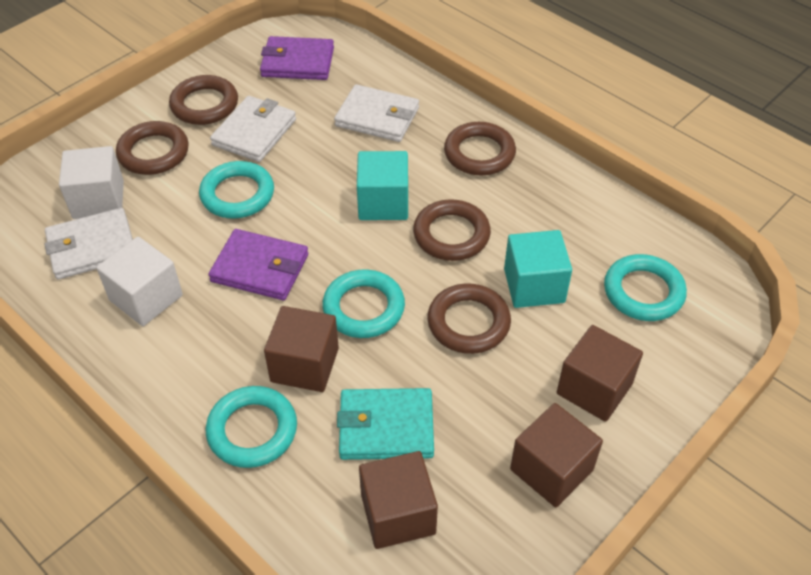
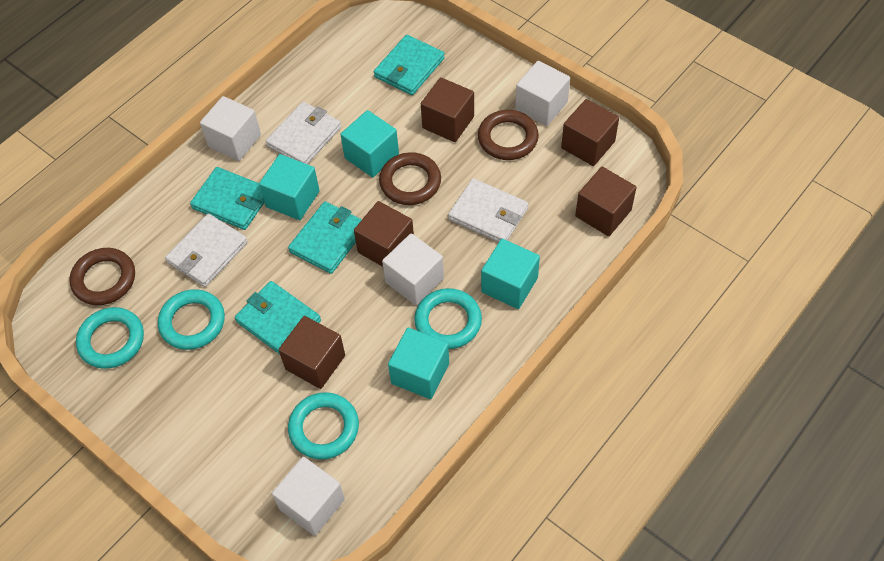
brown cube: 4 -> 5
brown ring: 5 -> 3
purple wallet: 2 -> 0
turquoise cube: 2 -> 4
turquoise wallet: 1 -> 4
white cube: 2 -> 4

